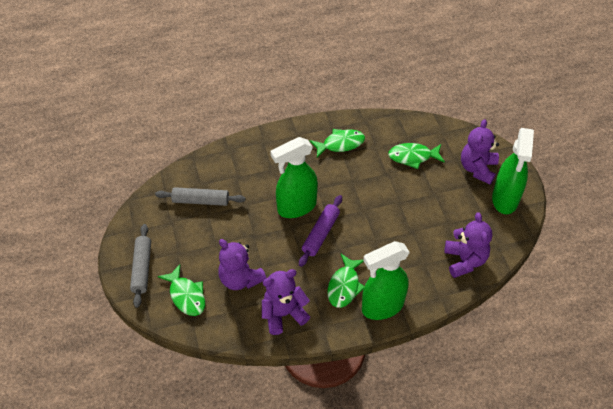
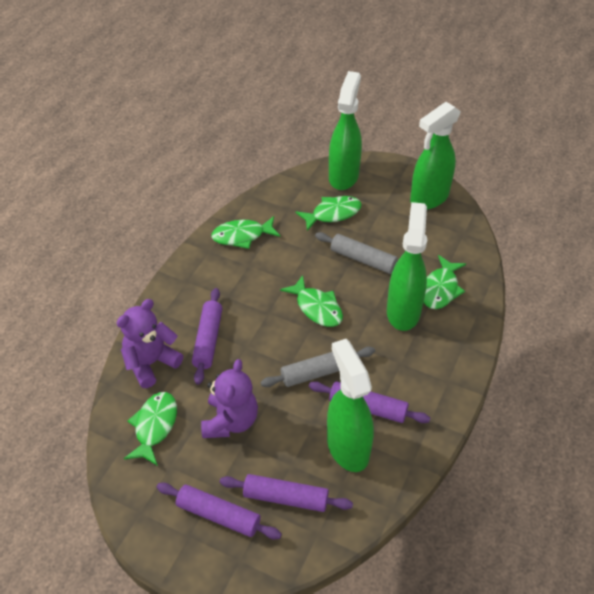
green fish: 4 -> 5
green spray bottle: 3 -> 4
purple rolling pin: 1 -> 4
purple teddy bear: 4 -> 2

